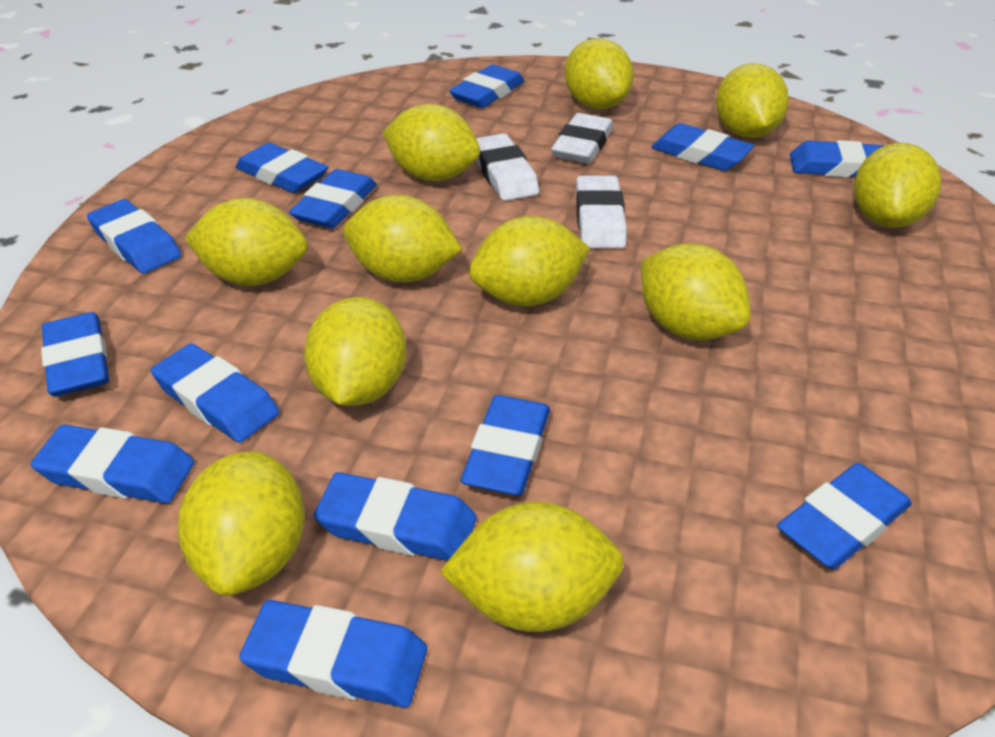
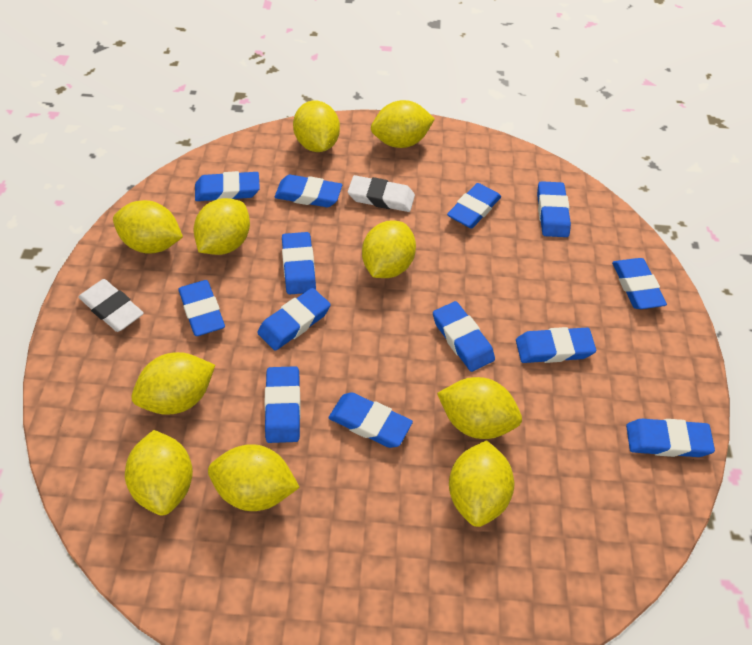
white eraser: 3 -> 2
yellow lemon: 11 -> 10

